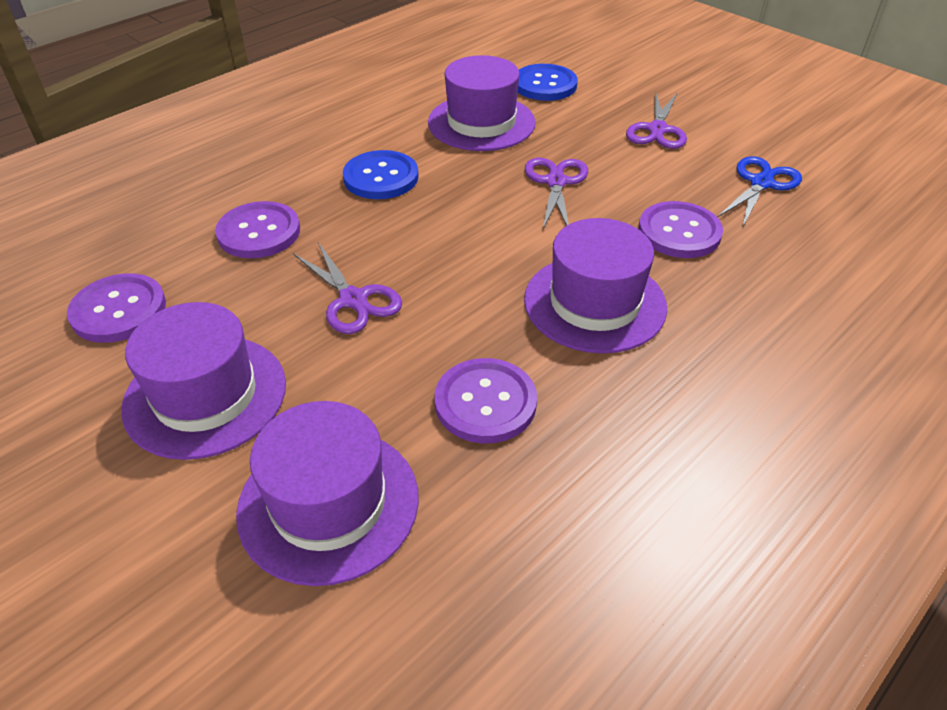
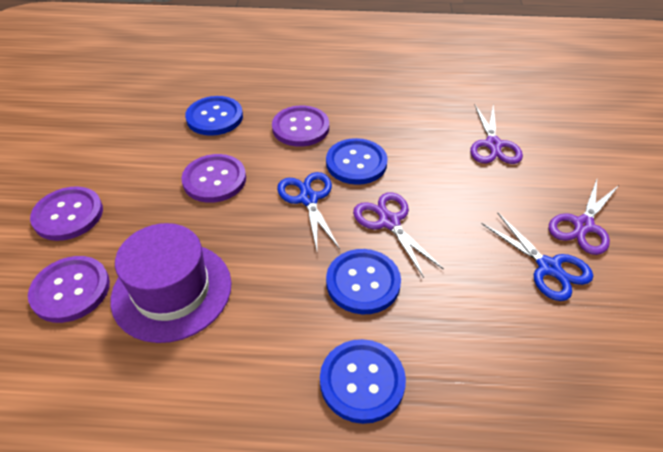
blue button: 2 -> 4
blue scissors: 1 -> 2
purple hat: 4 -> 1

